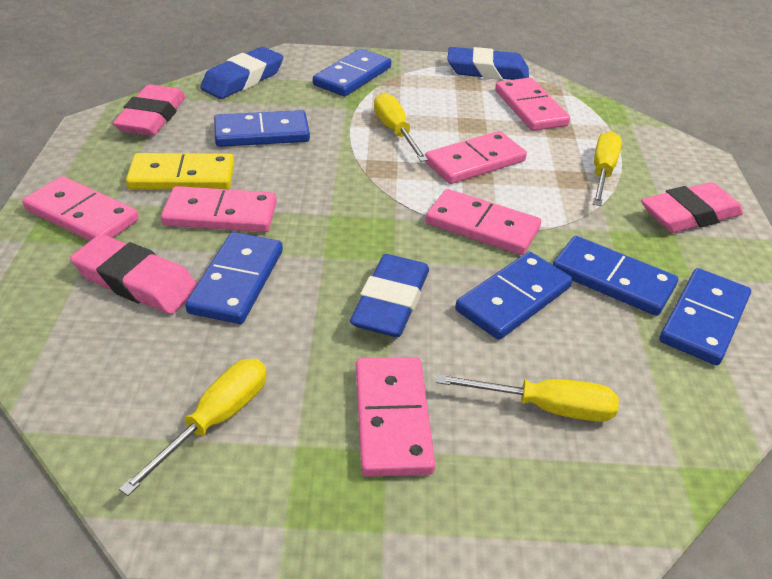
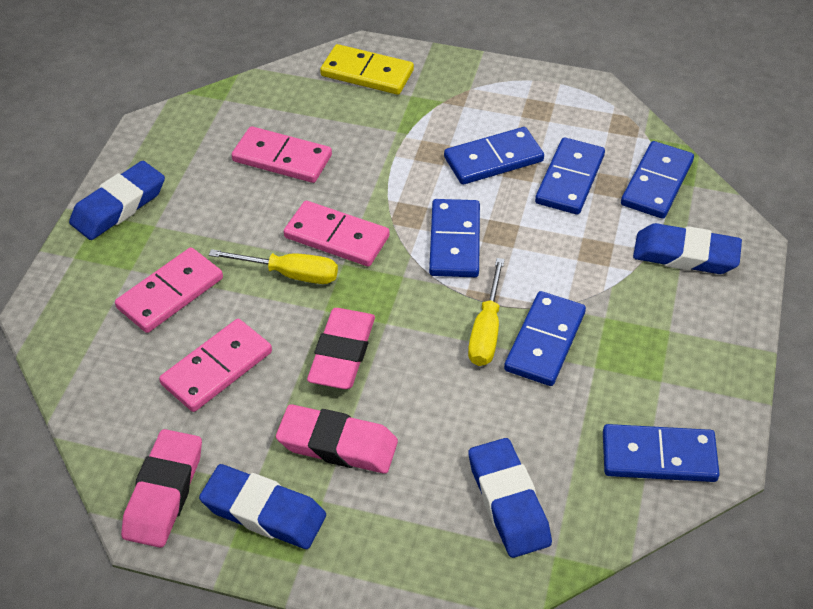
blue eraser: 3 -> 4
pink domino: 6 -> 4
yellow screwdriver: 4 -> 2

